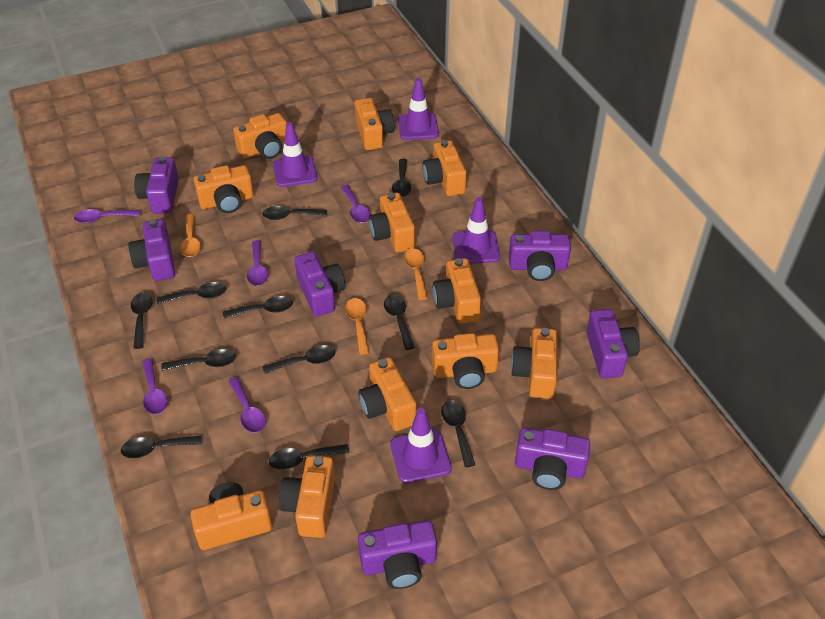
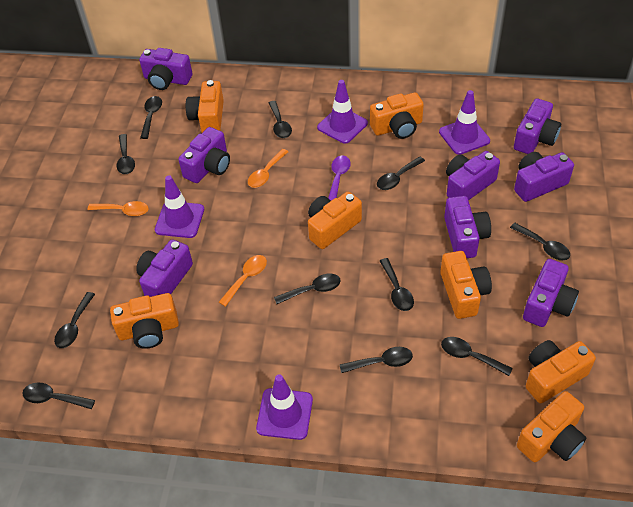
orange camera: 11 -> 7
purple camera: 7 -> 8
purple spoon: 5 -> 1

